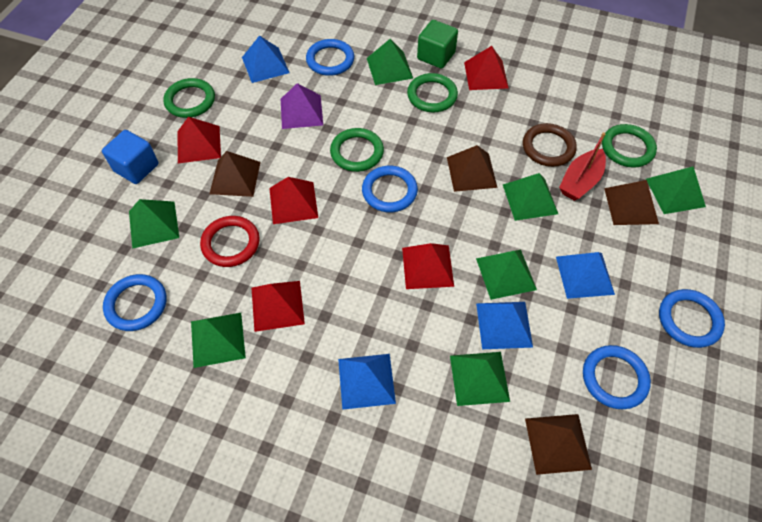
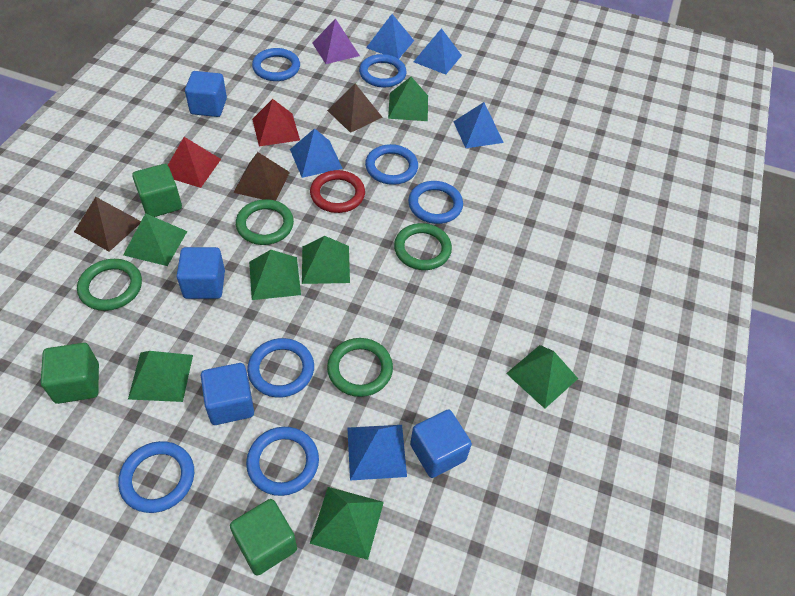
blue cube: 1 -> 4
blue pyramid: 4 -> 5
blue ring: 5 -> 7
brown pyramid: 4 -> 3
brown ring: 1 -> 0
green cube: 1 -> 3
red boat: 1 -> 0
red pyramid: 5 -> 2

